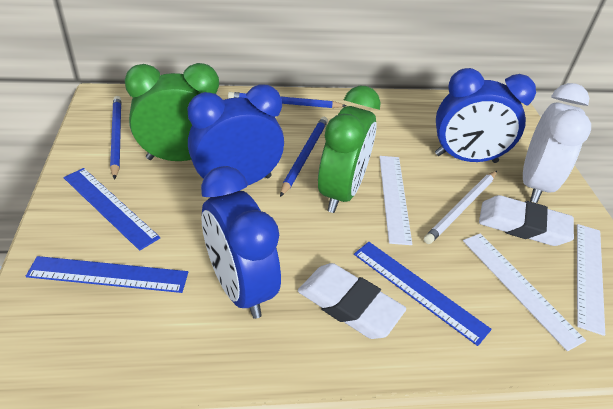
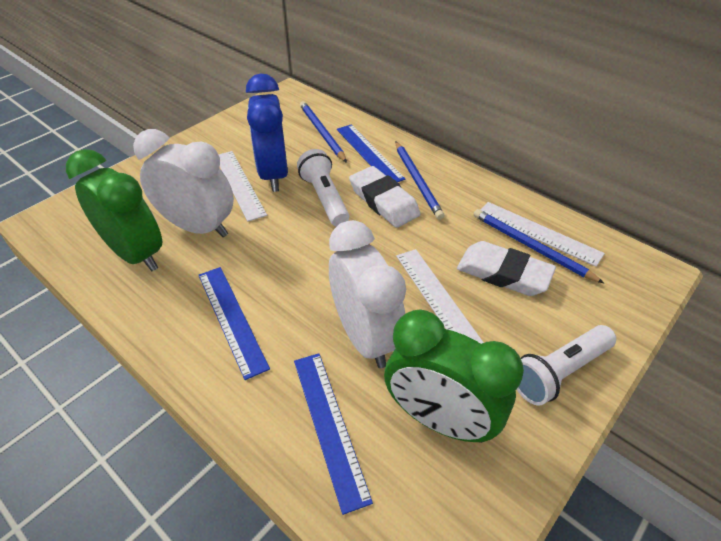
blue clock: 3 -> 1
white clock: 1 -> 2
white flashlight: 0 -> 2
white pencil: 1 -> 0

